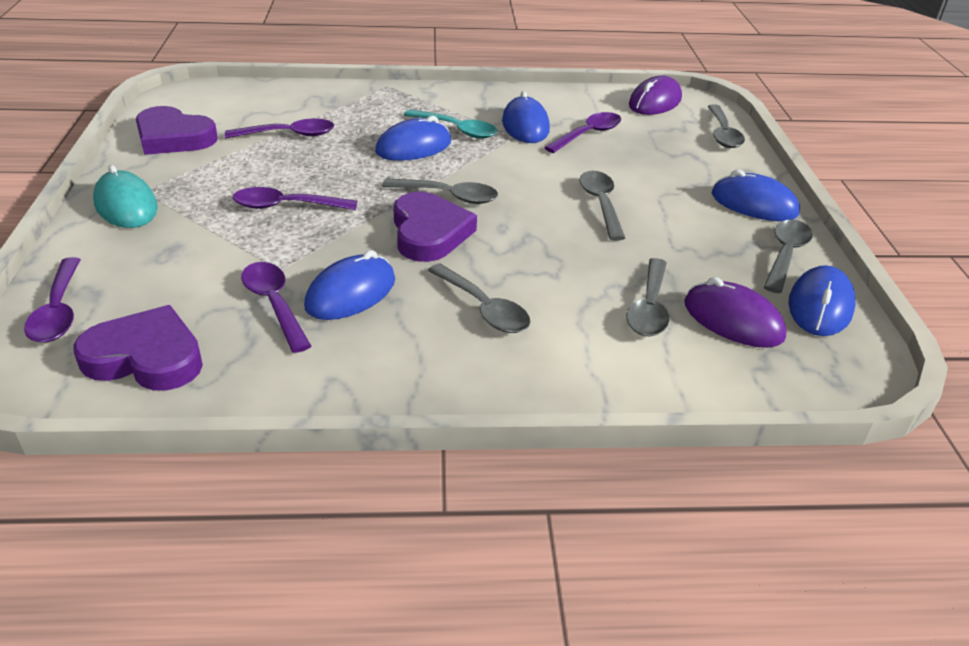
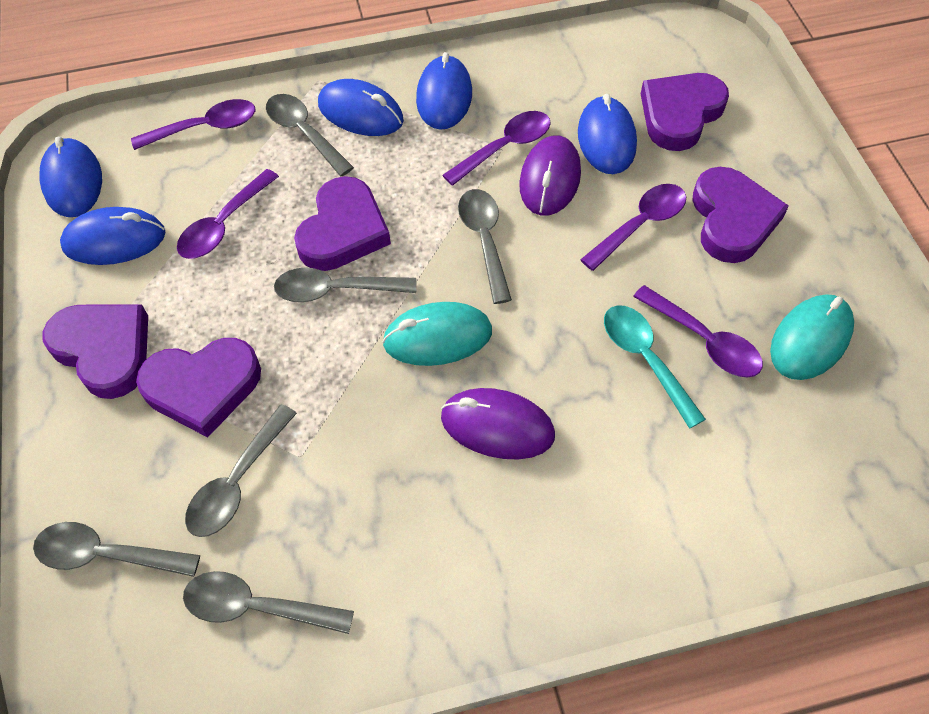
purple heart: 3 -> 5
turquoise mouse: 1 -> 2

